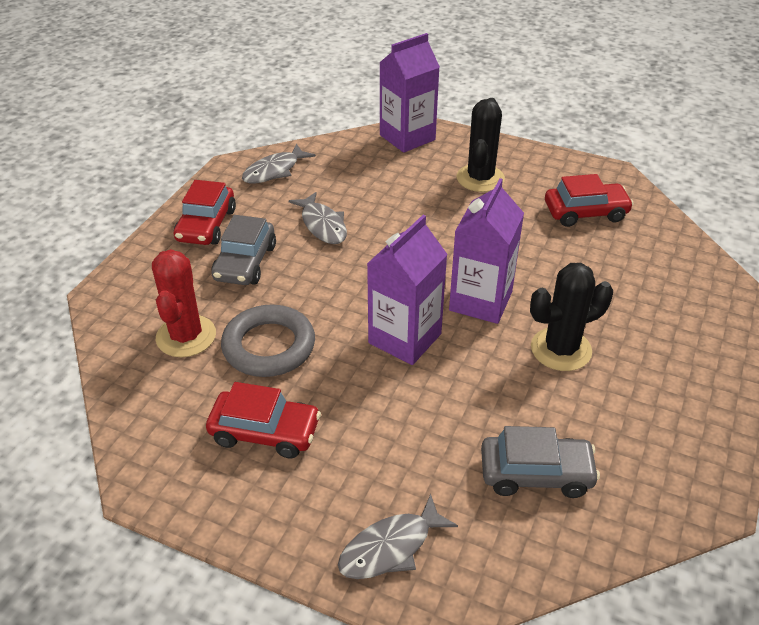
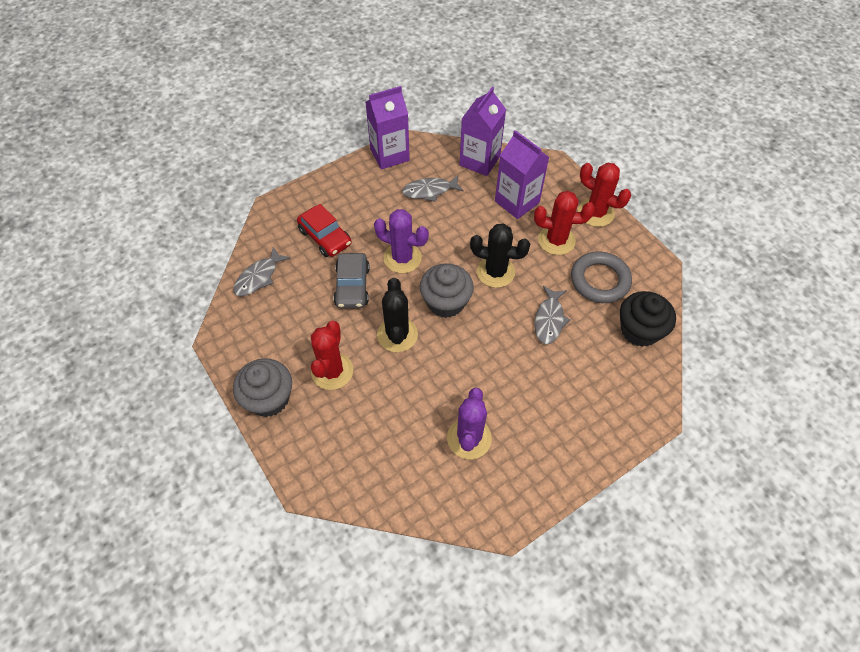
black cupcake: 0 -> 1
grey car: 2 -> 1
grey cupcake: 0 -> 2
purple cactus: 0 -> 2
red cactus: 1 -> 3
red car: 3 -> 1

